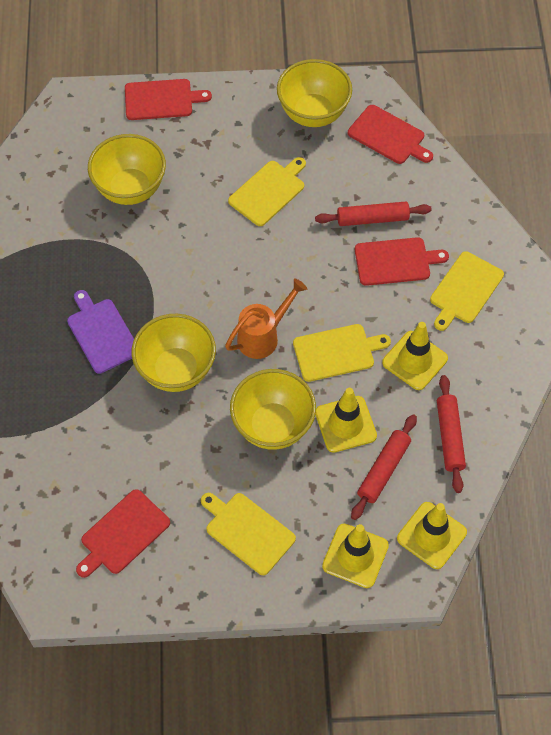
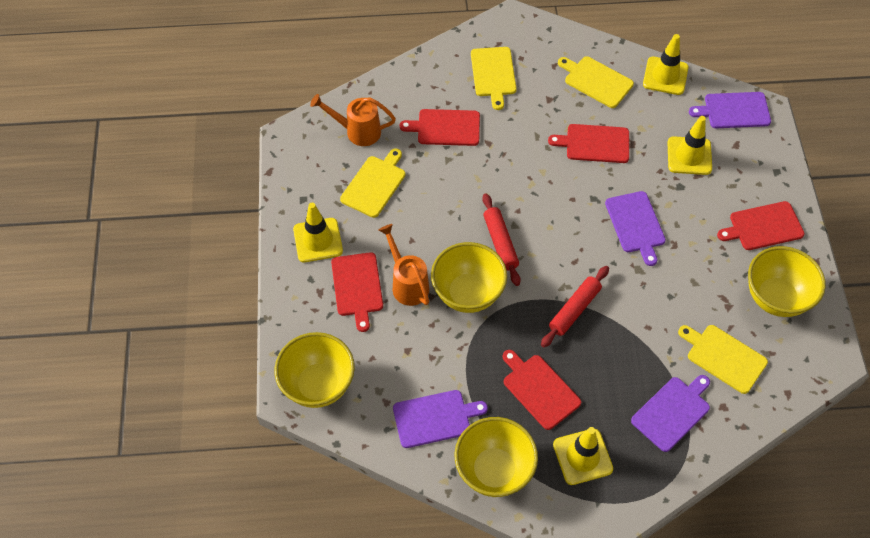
orange watering can: 1 -> 2
purple cutting board: 1 -> 4
red cutting board: 4 -> 5
red rolling pin: 3 -> 2

